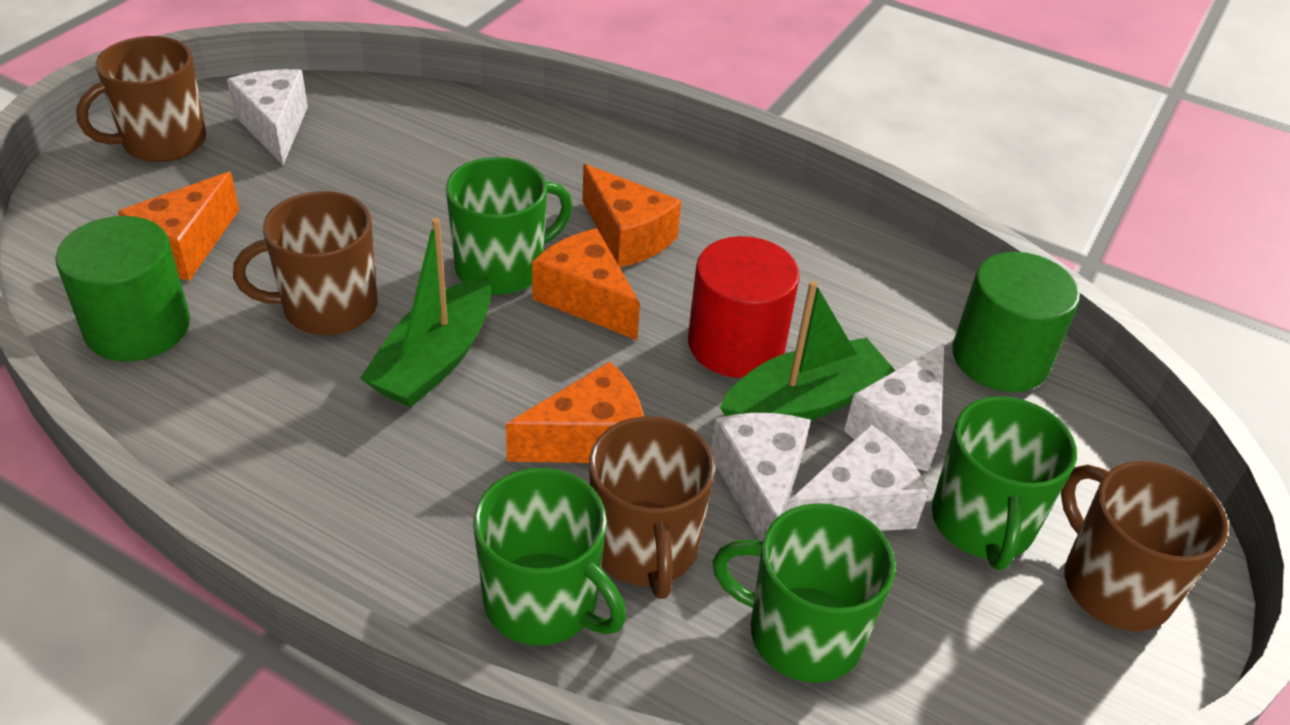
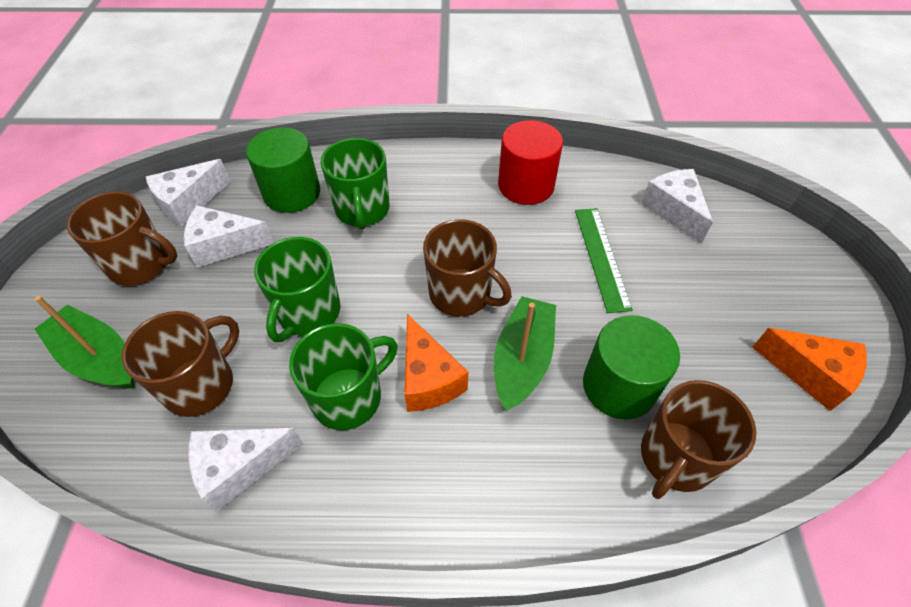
green mug: 4 -> 3
green ruler: 0 -> 1
orange cheese: 4 -> 2

